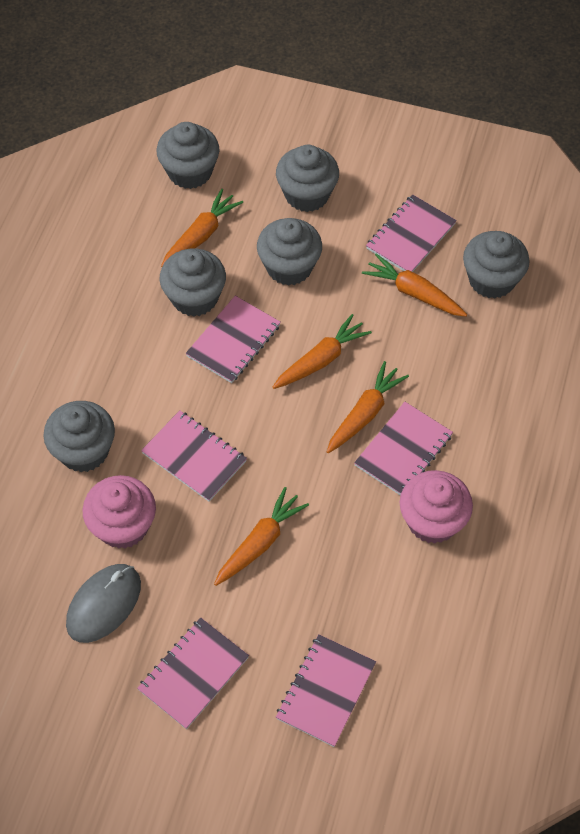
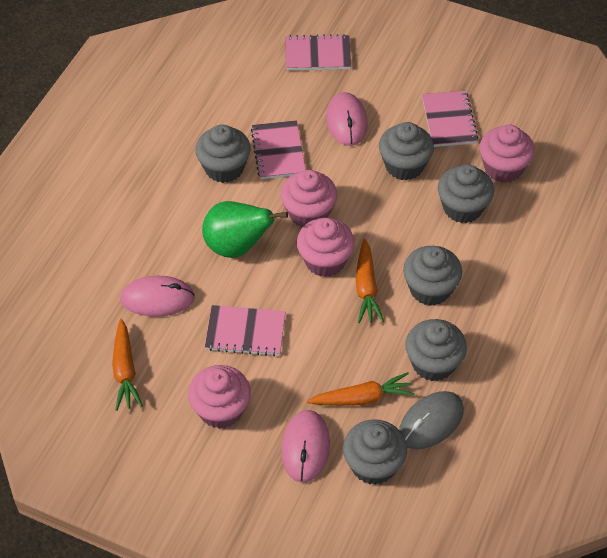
green pear: 0 -> 1
orange carrot: 5 -> 3
pink cupcake: 2 -> 4
pink mouse: 0 -> 3
pink notebook: 6 -> 4

